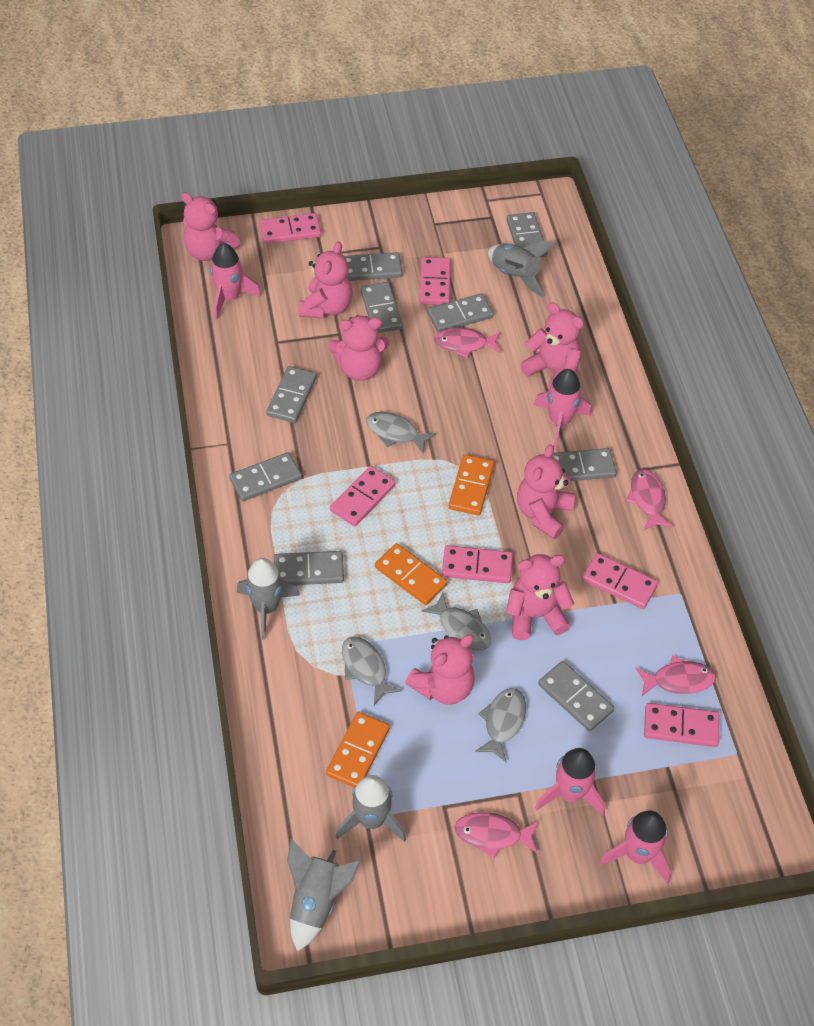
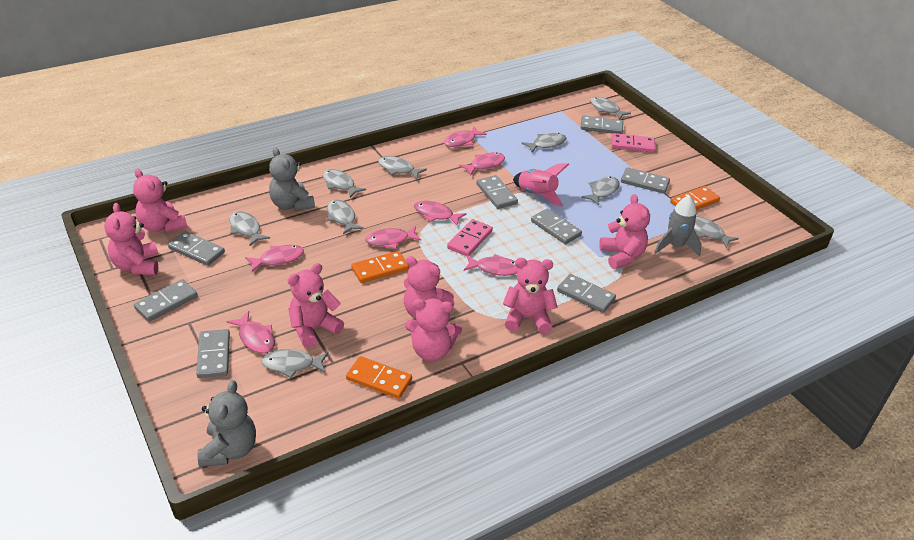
grey domino: 9 -> 8
grey fish: 4 -> 9
grey rocket: 4 -> 1
grey teddy bear: 0 -> 2
pink domino: 6 -> 2
pink fish: 4 -> 7
pink rocket: 4 -> 1

